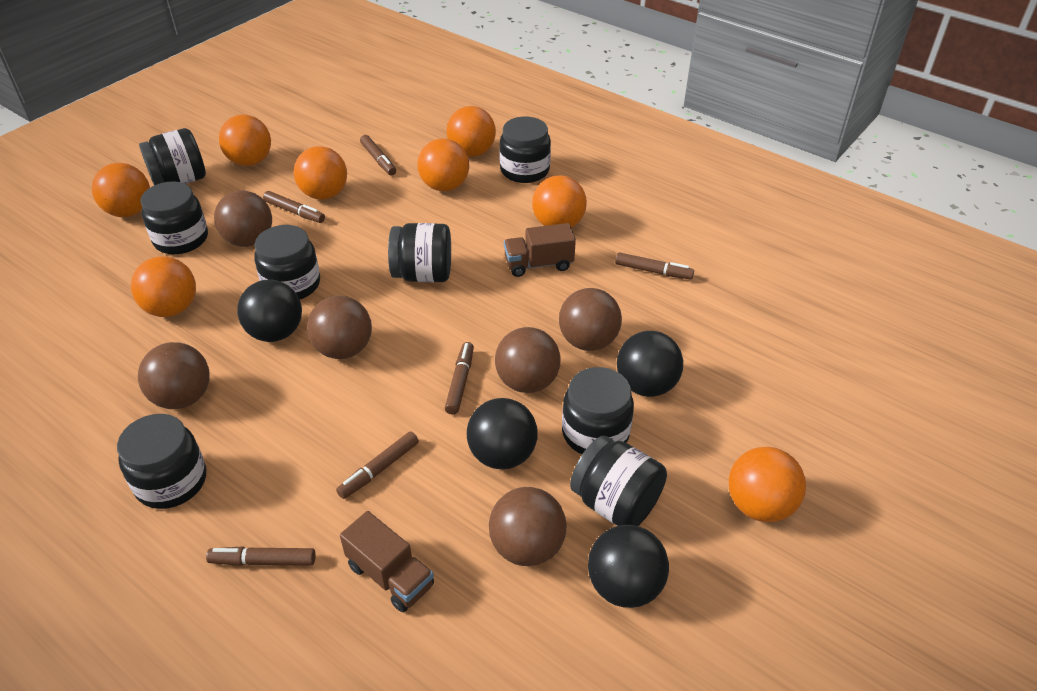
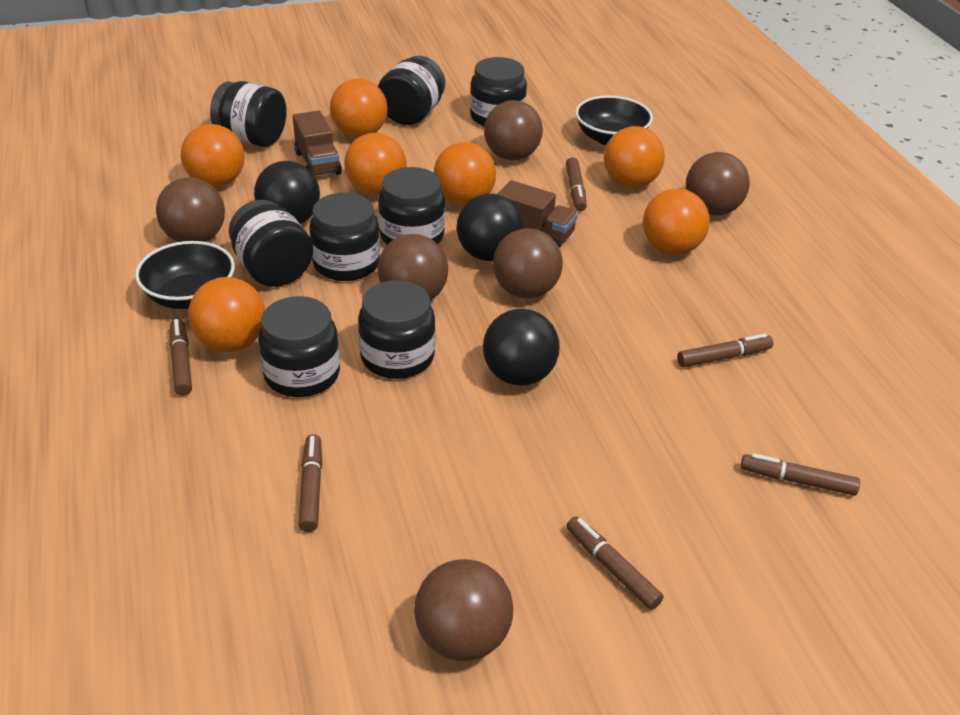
black ball: 4 -> 3
black bowl: 0 -> 2
orange ball: 8 -> 7

